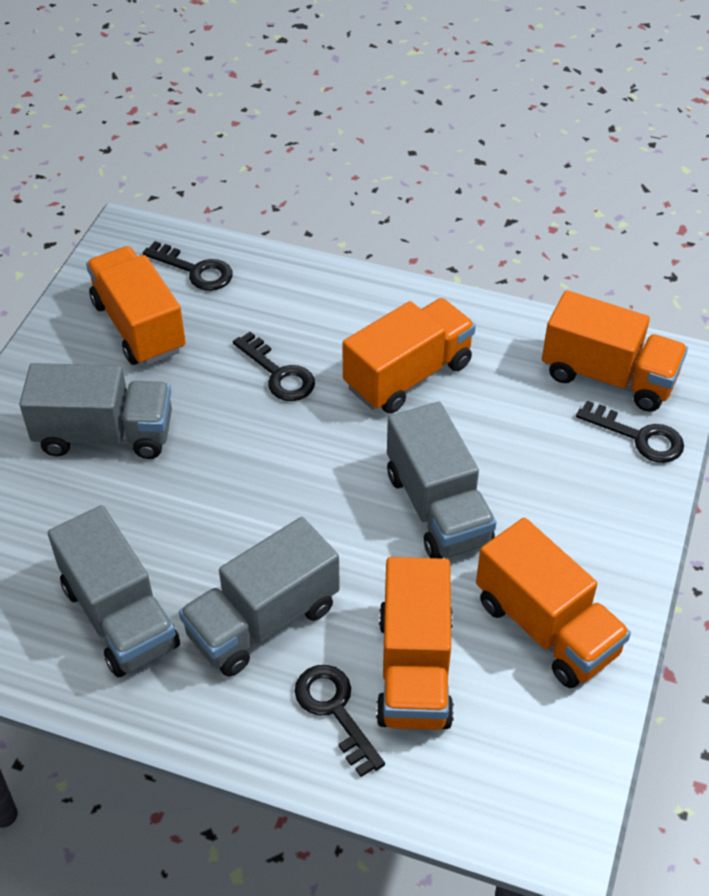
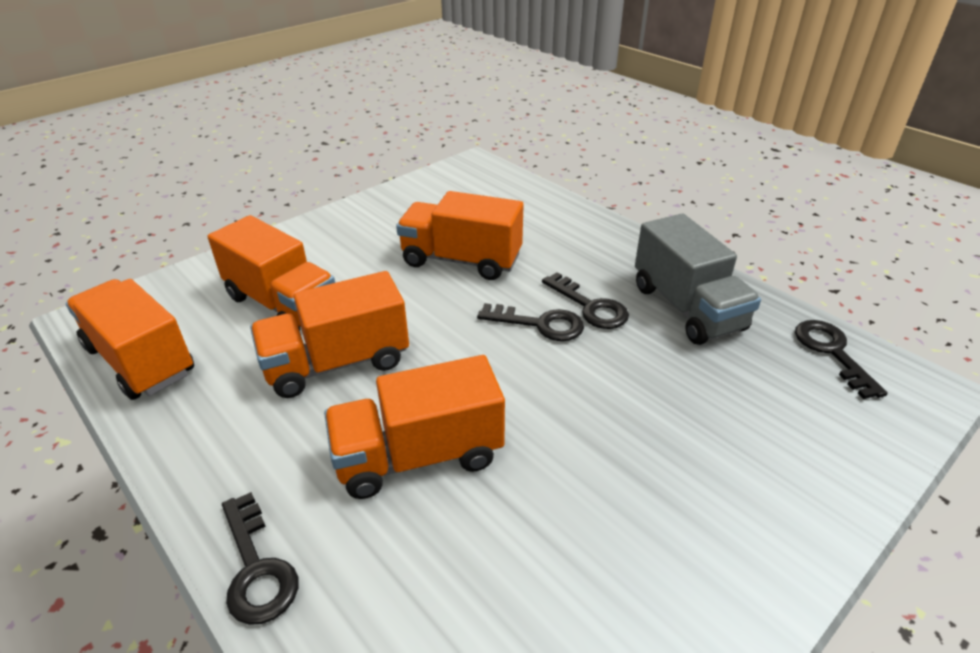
grey truck: 4 -> 1

